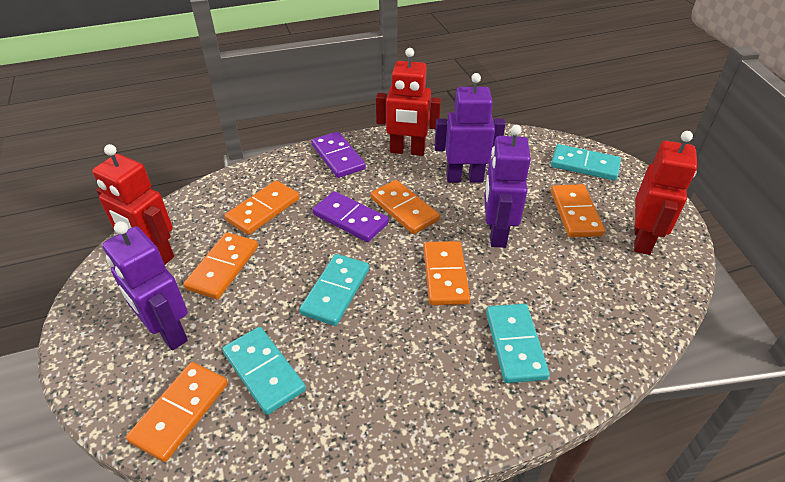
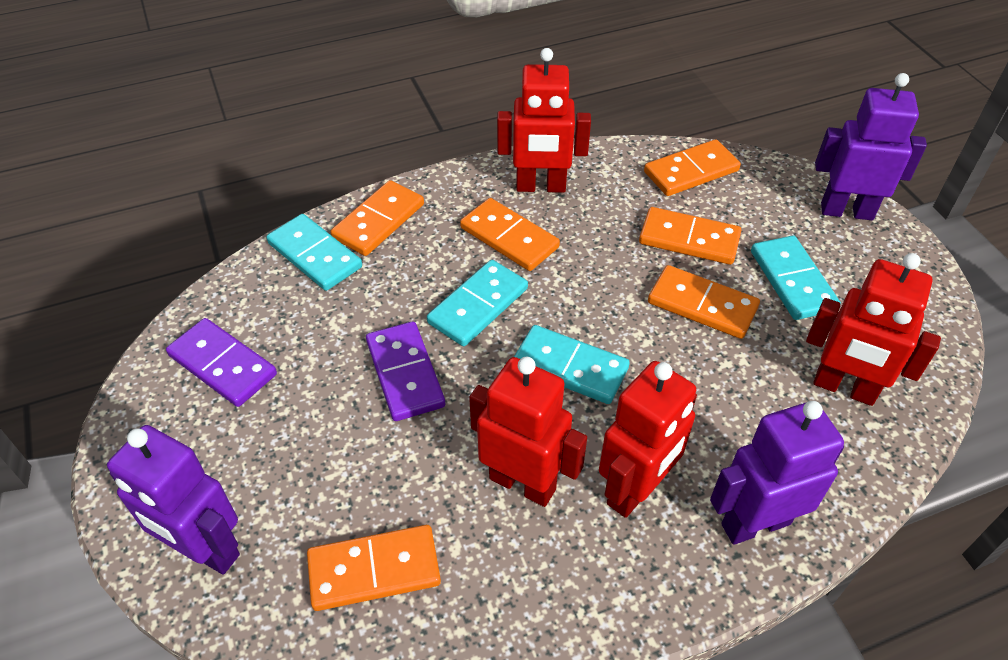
red robot: 3 -> 4

